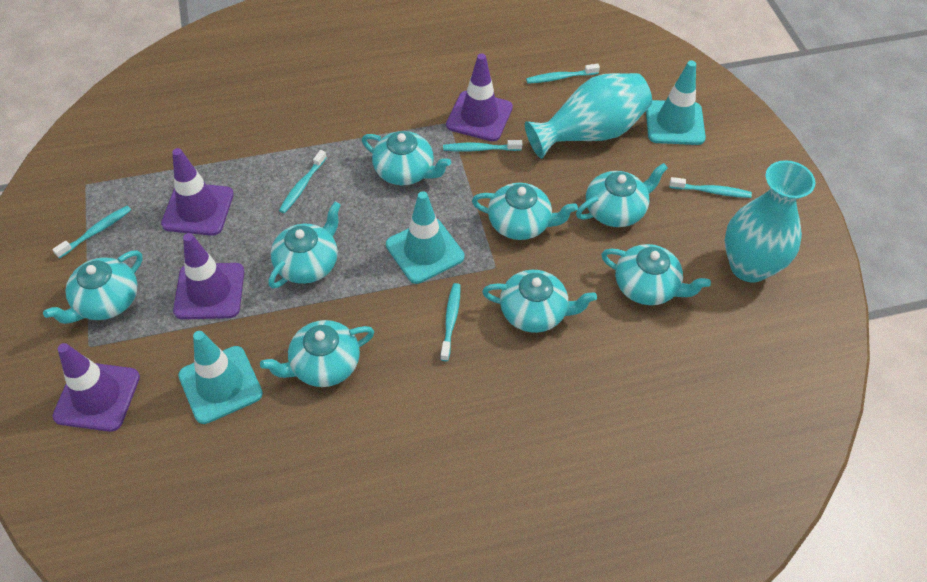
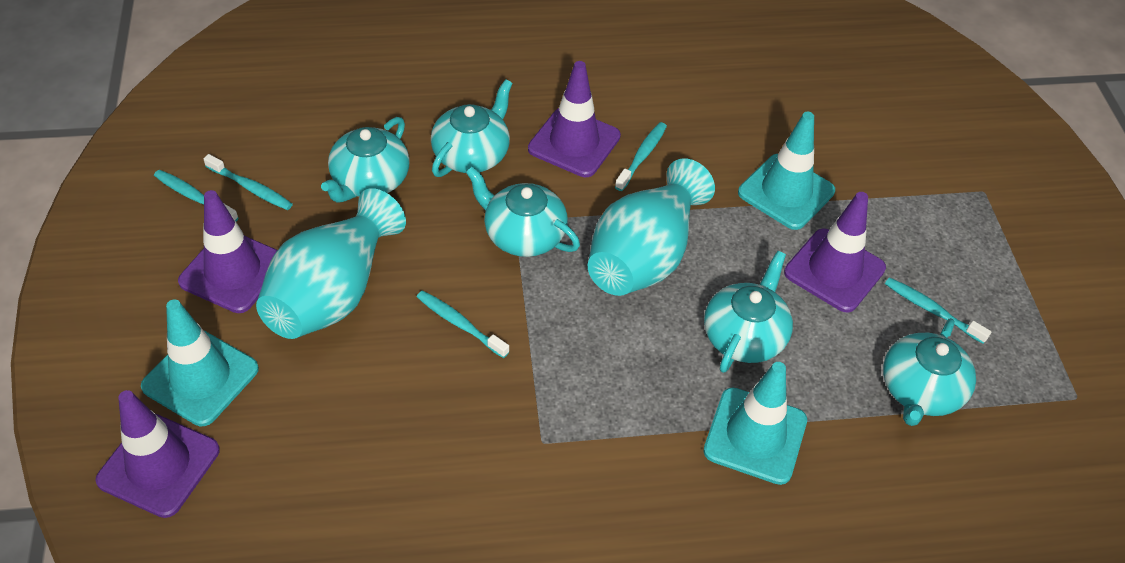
turquoise teapot: 8 -> 5
turquoise toothbrush: 6 -> 5

